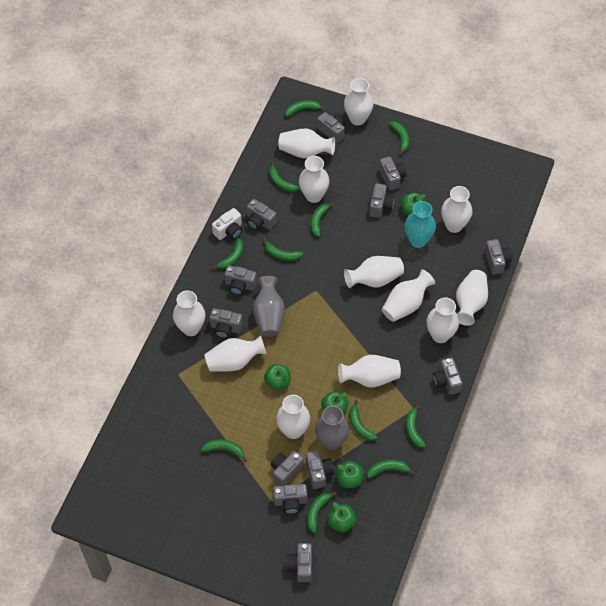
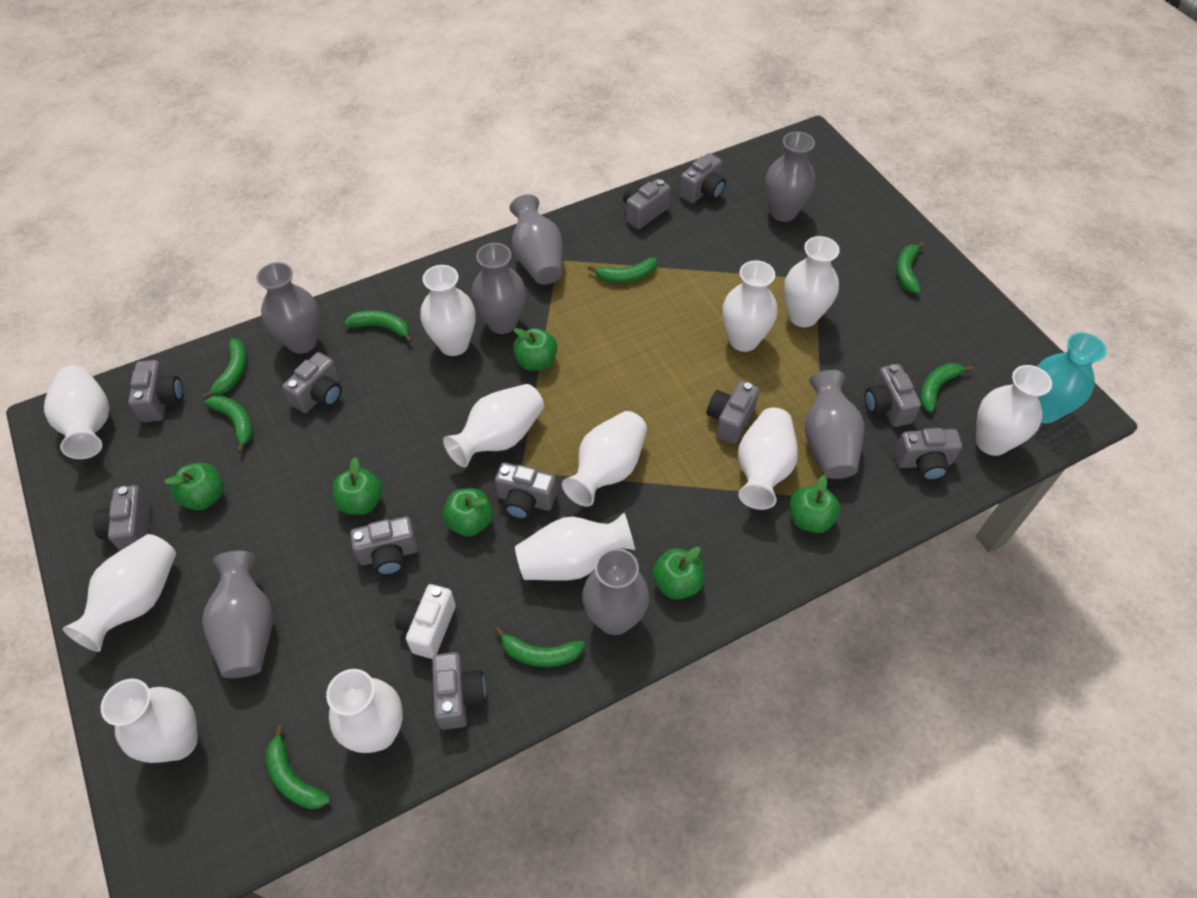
green apple: 5 -> 6
green banana: 11 -> 8
grey camera: 12 -> 11
grey vase: 2 -> 7

